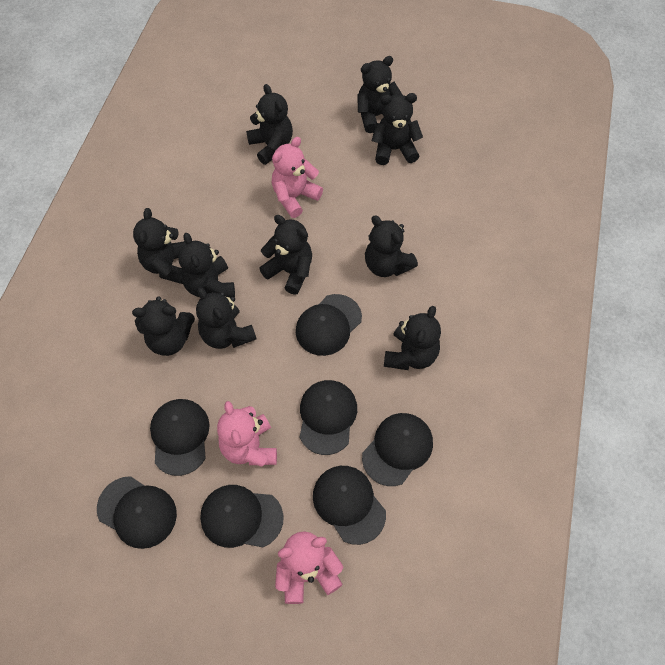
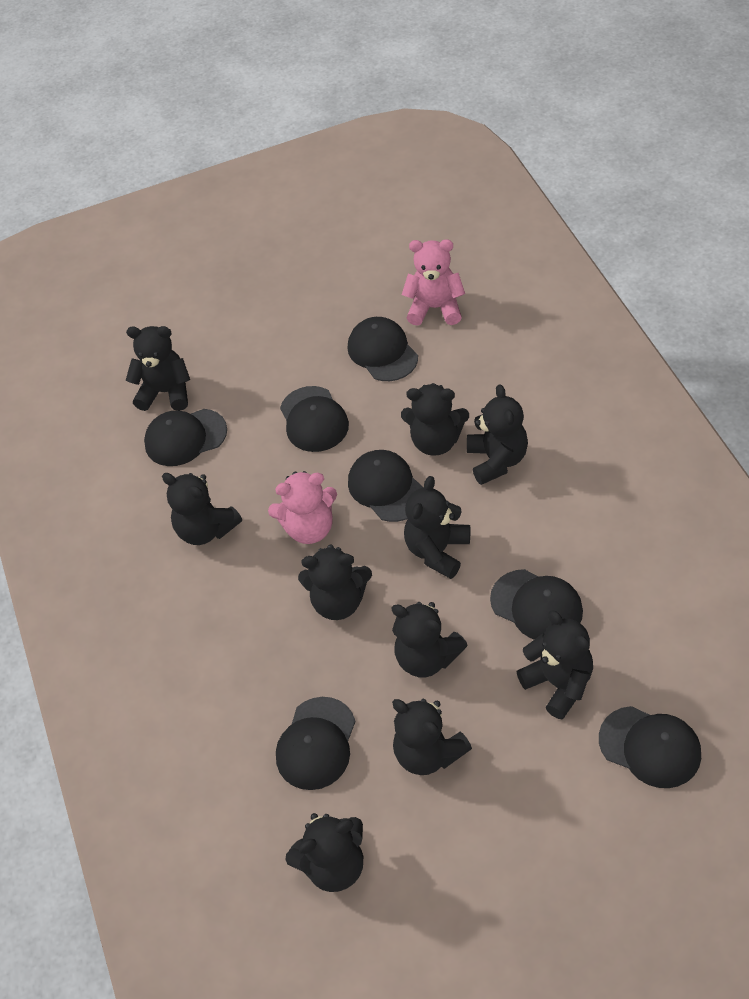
pink teddy bear: 3 -> 2

